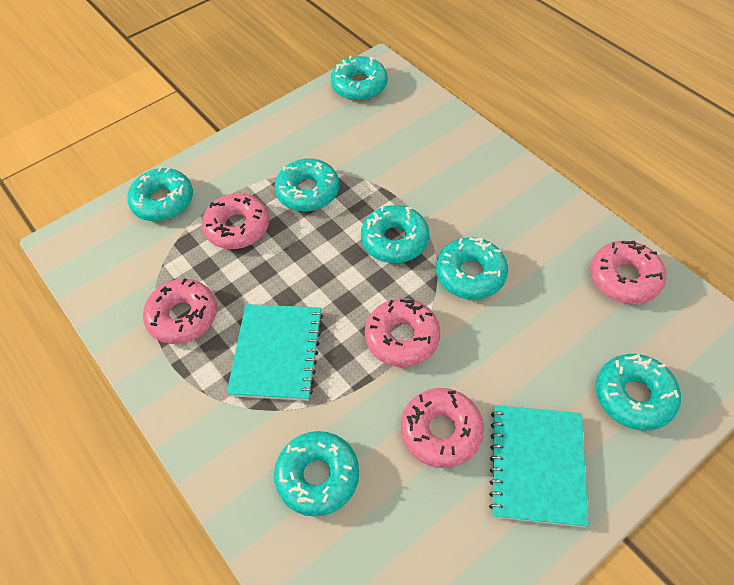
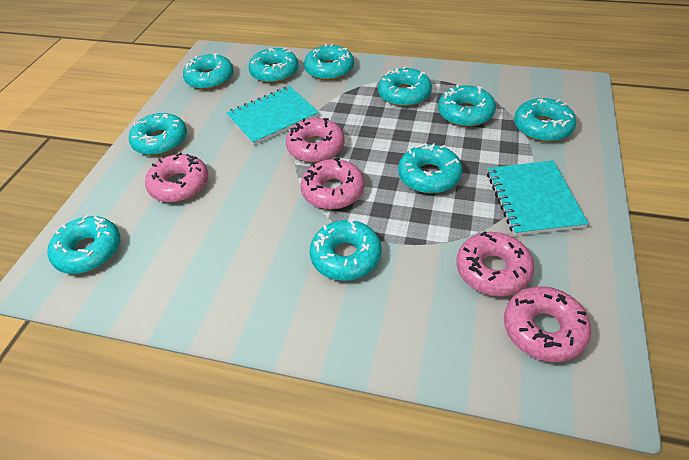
turquoise donut: 7 -> 10

